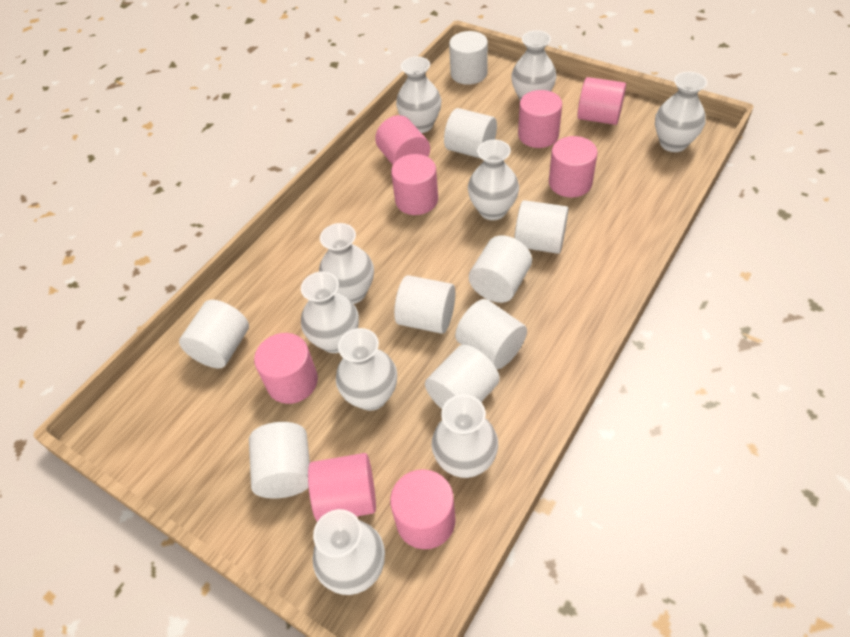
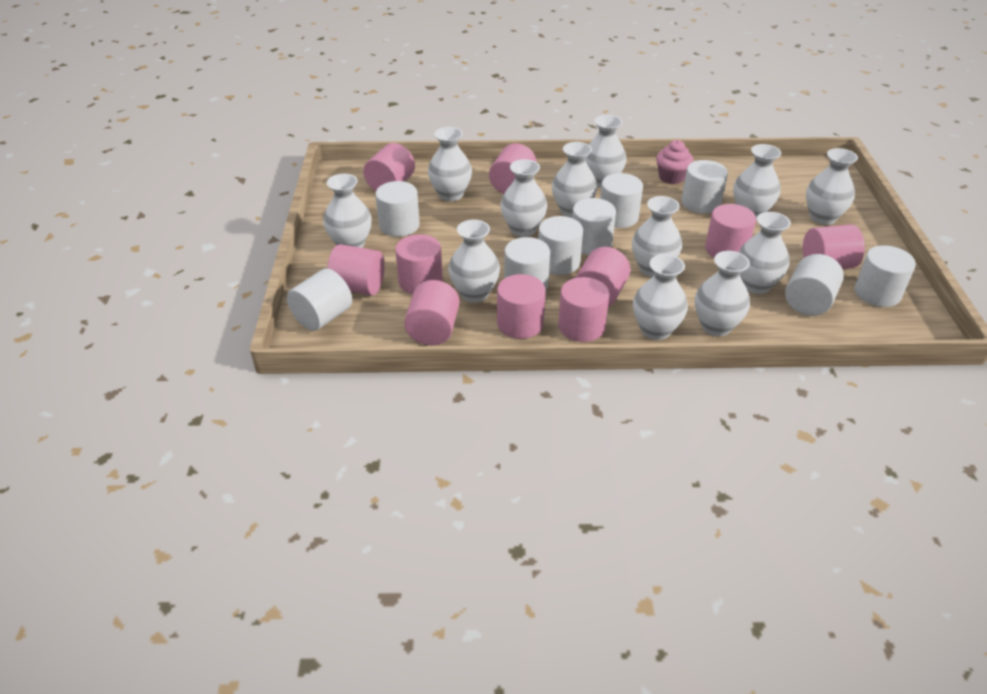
pink cupcake: 0 -> 1
pink cylinder: 8 -> 10
white vase: 9 -> 12

